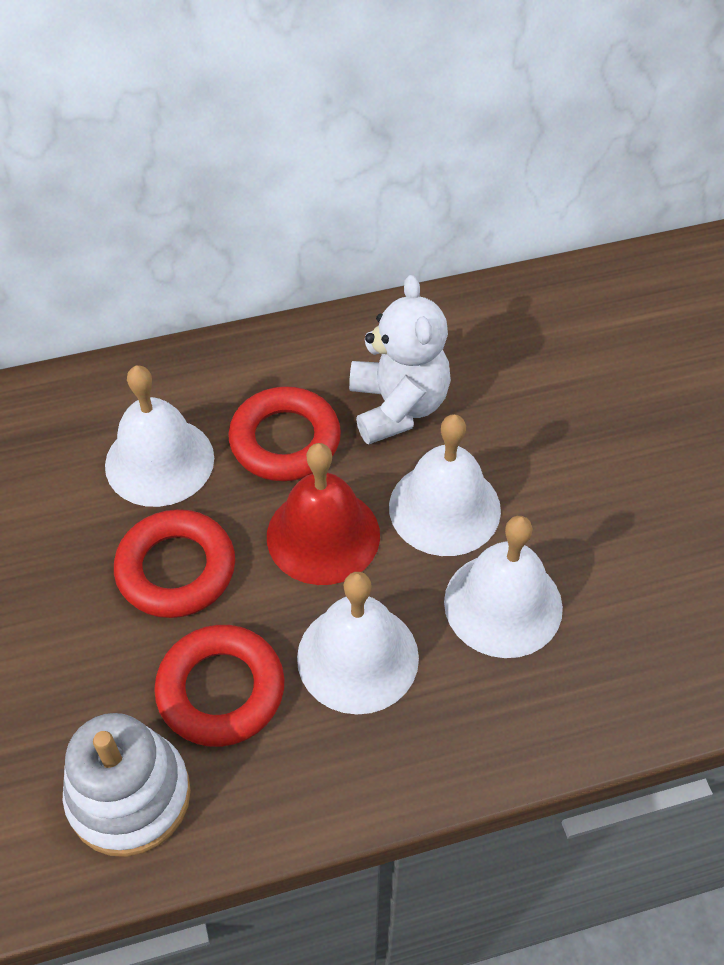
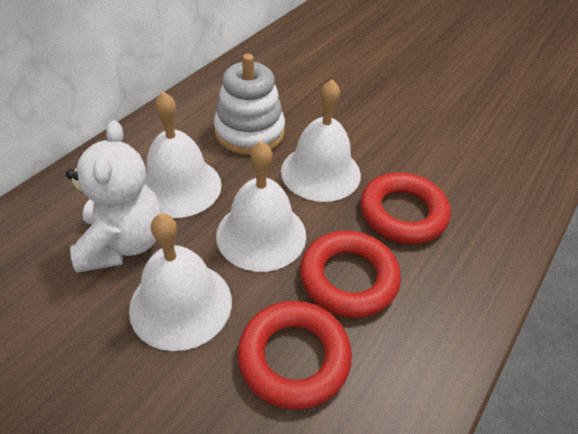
red bell: 1 -> 0

